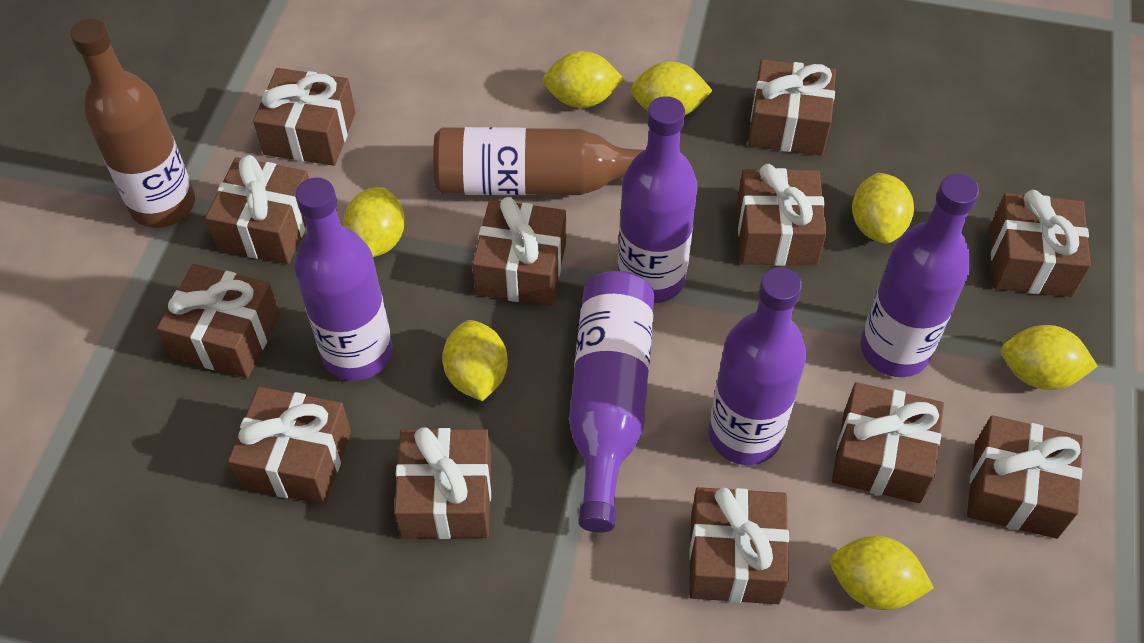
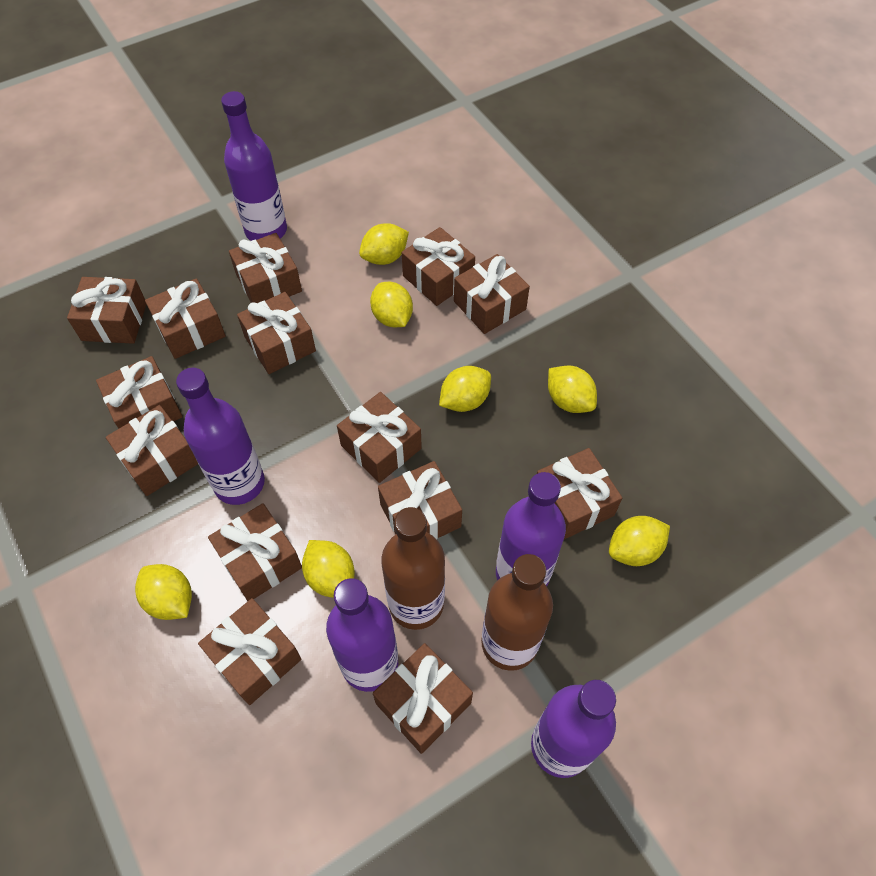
brown gift: 12 -> 14

